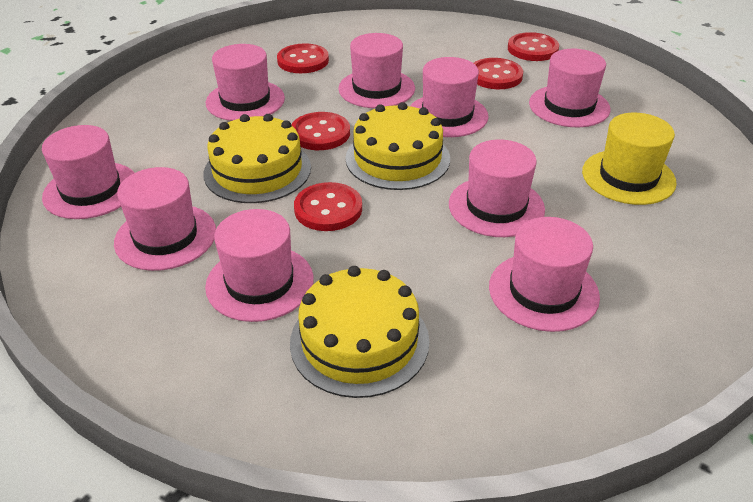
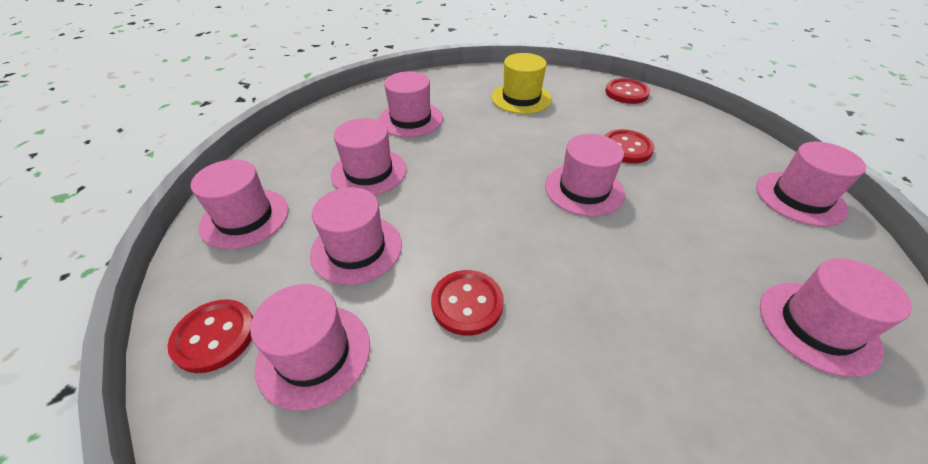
pink hat: 9 -> 8
red button: 5 -> 4
yellow cake: 3 -> 0

